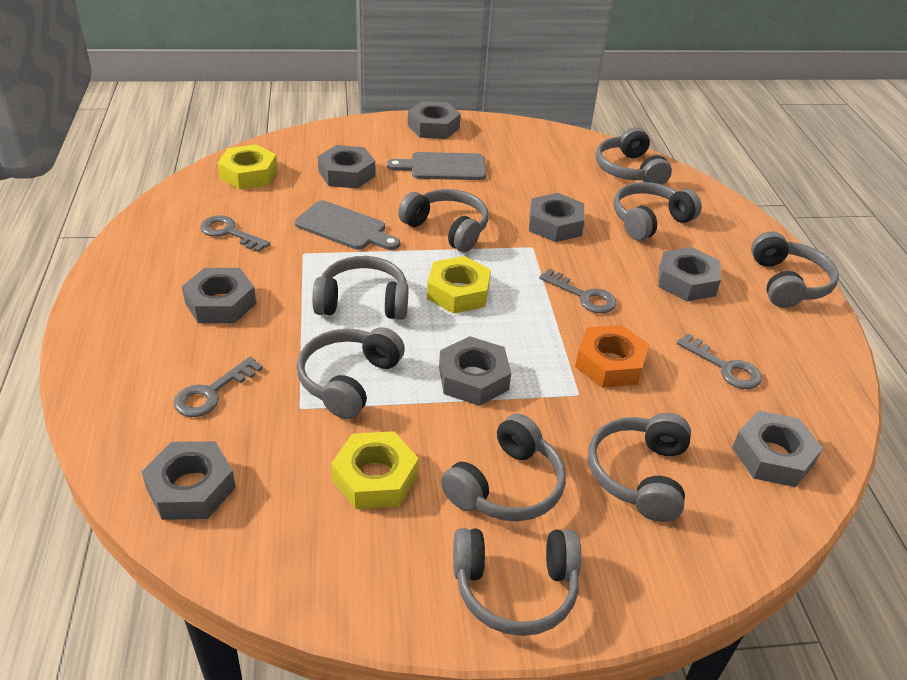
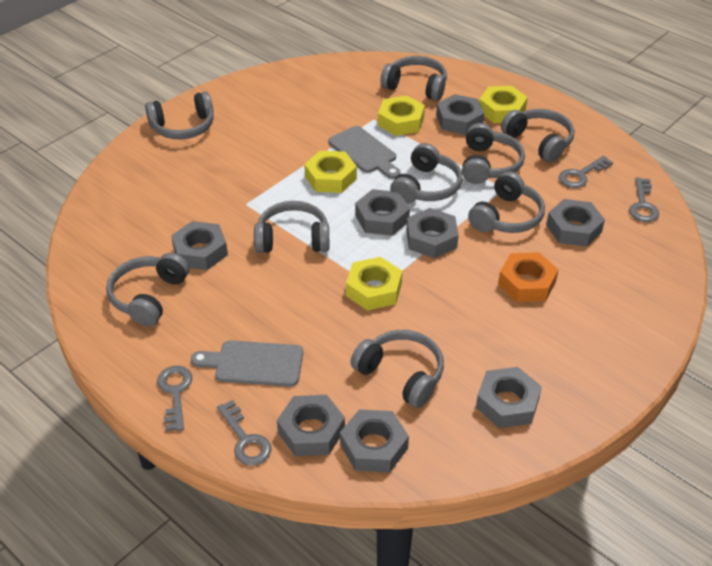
yellow nut: 3 -> 4

